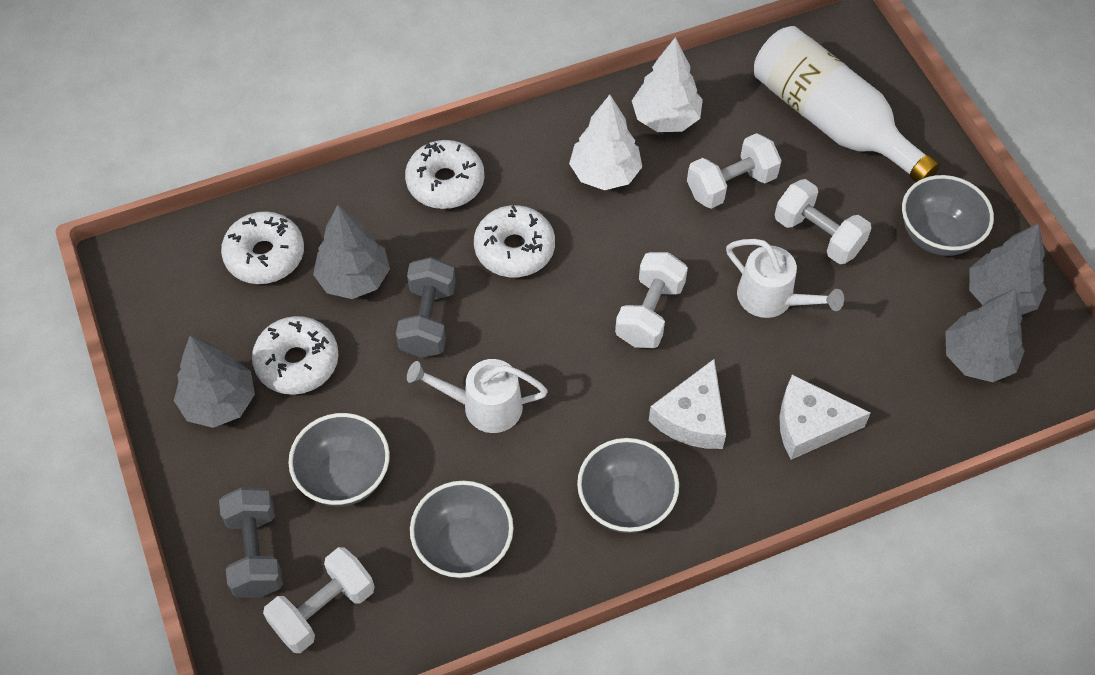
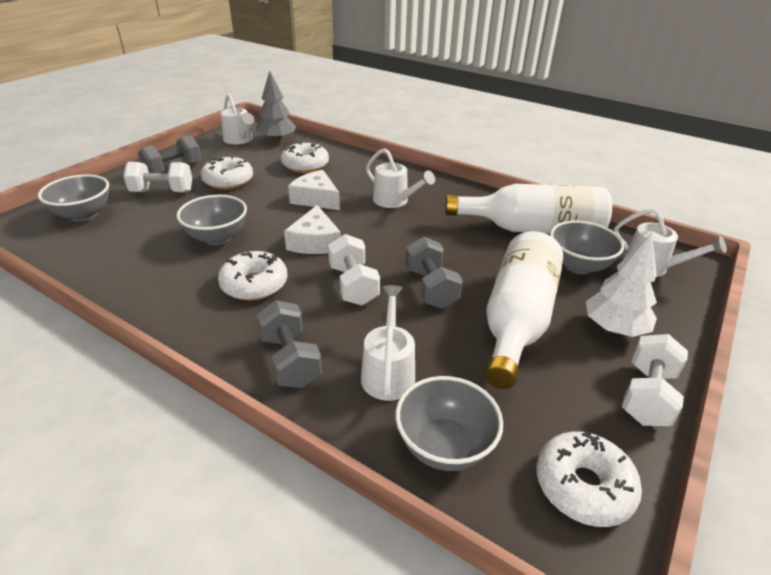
grey dumbbell: 2 -> 3
grey tree: 4 -> 1
white bottle: 1 -> 2
white dumbbell: 4 -> 3
white tree: 2 -> 1
white watering can: 2 -> 4

